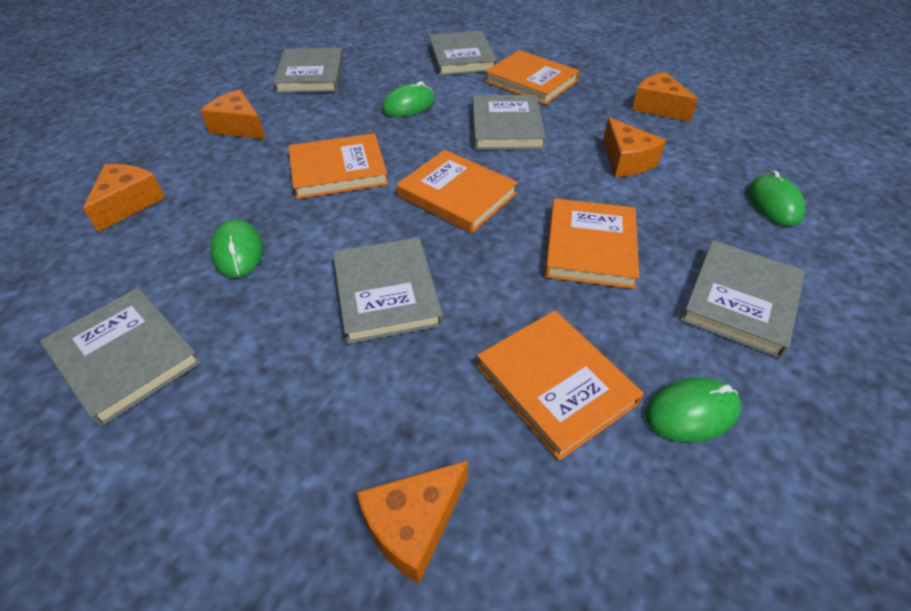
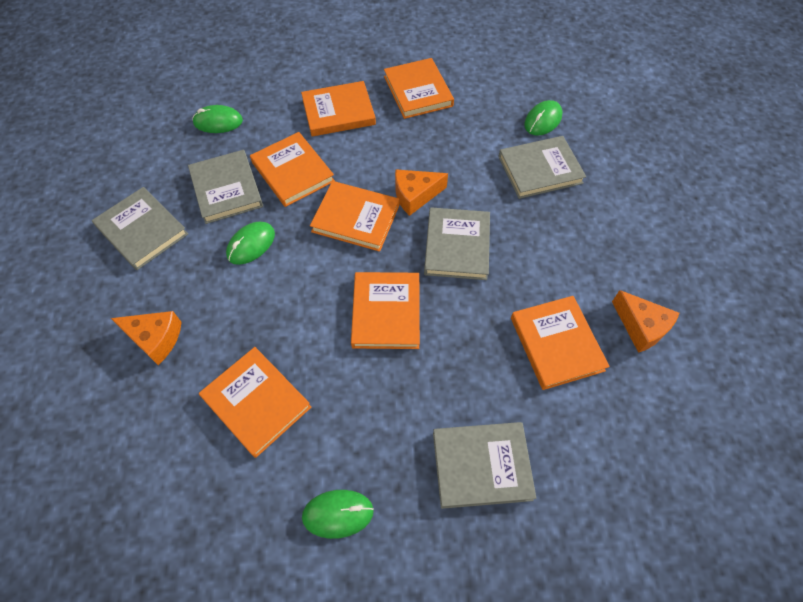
grey book: 6 -> 5
orange book: 5 -> 7
orange cheese: 5 -> 3

